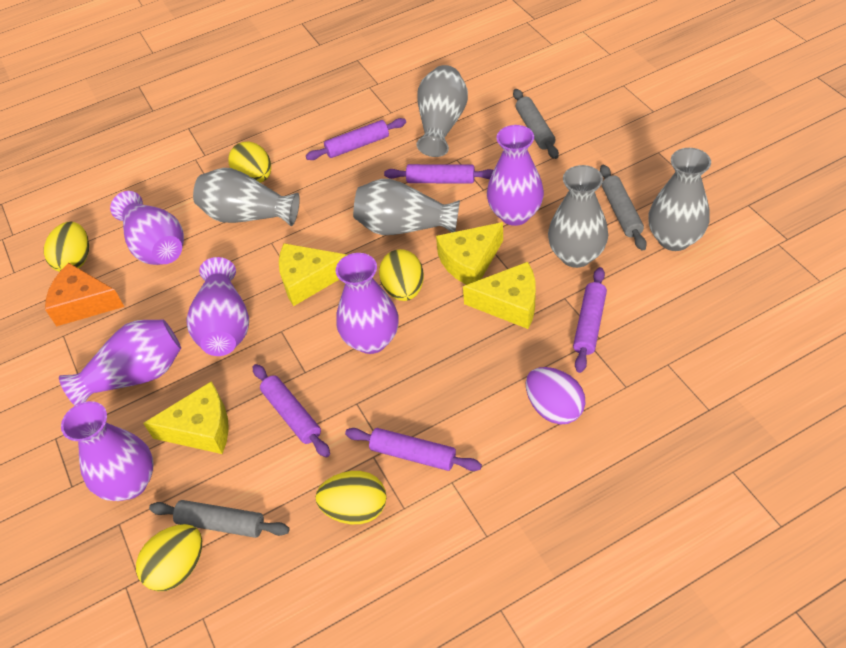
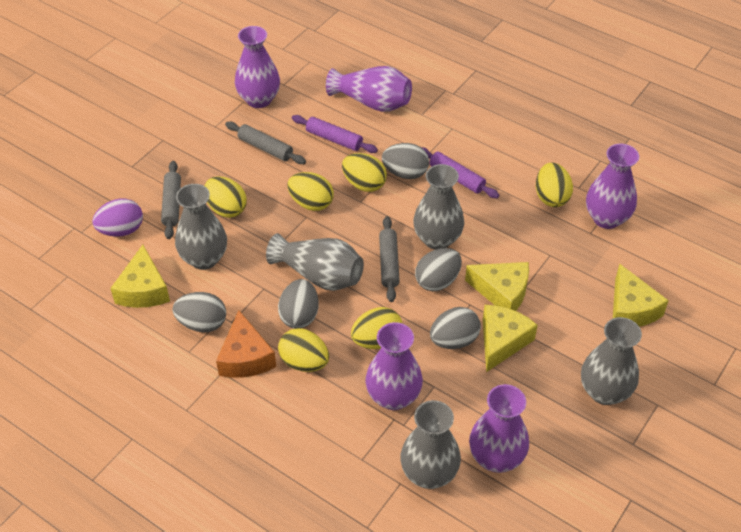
grey egg: 0 -> 5
purple rolling pin: 5 -> 2
purple vase: 6 -> 5
yellow egg: 5 -> 6

